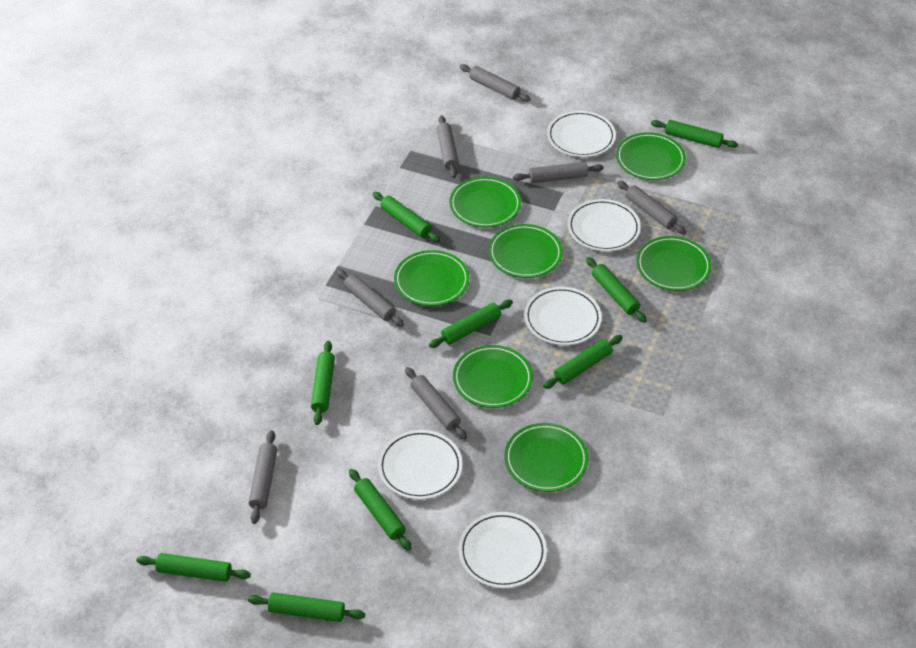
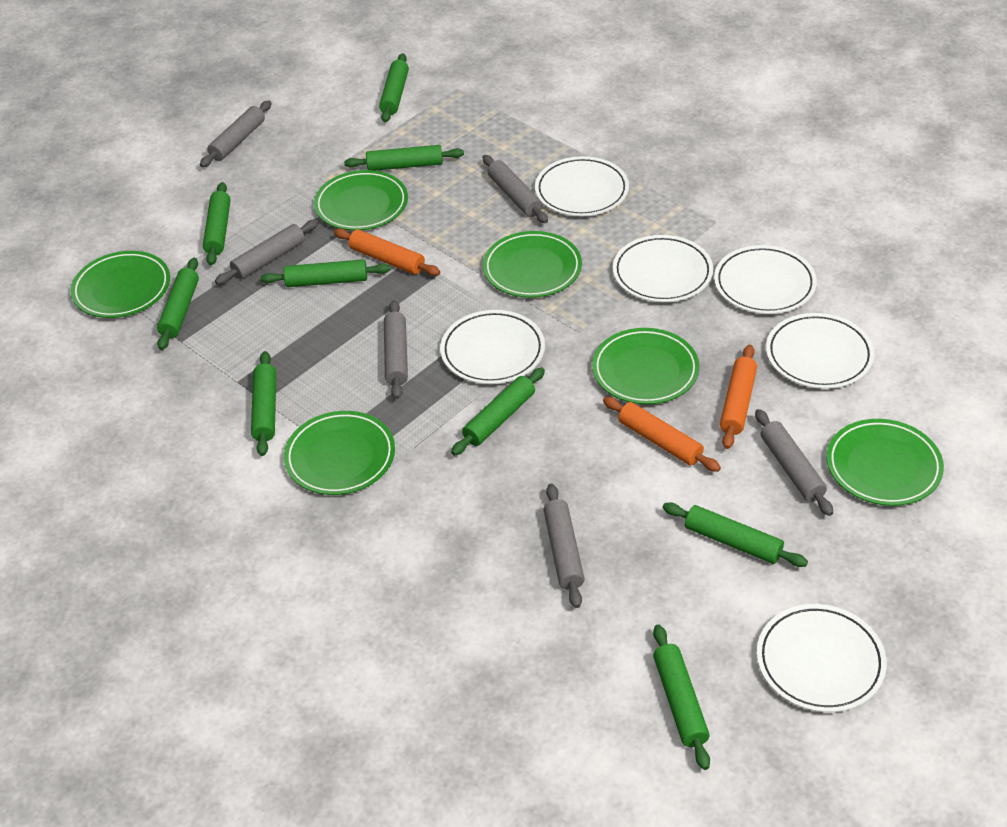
green plate: 7 -> 6
grey rolling pin: 7 -> 6
orange rolling pin: 0 -> 3
white plate: 5 -> 6

